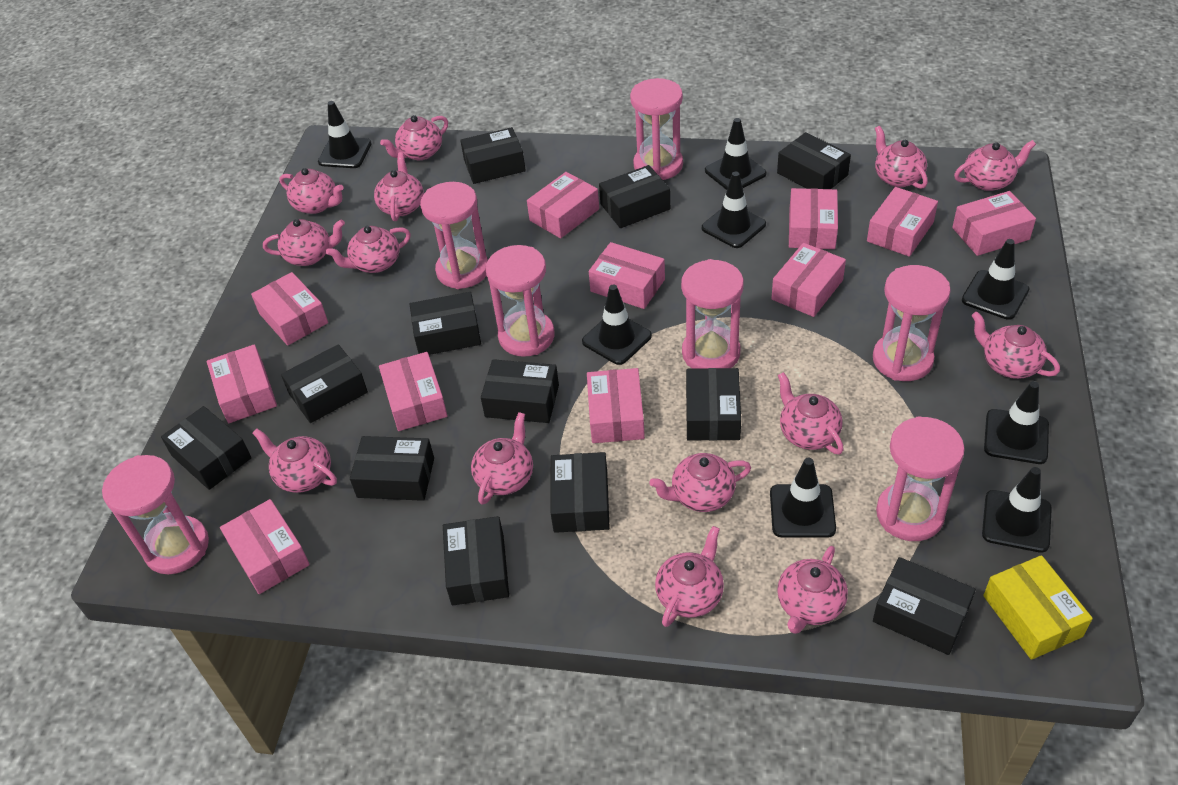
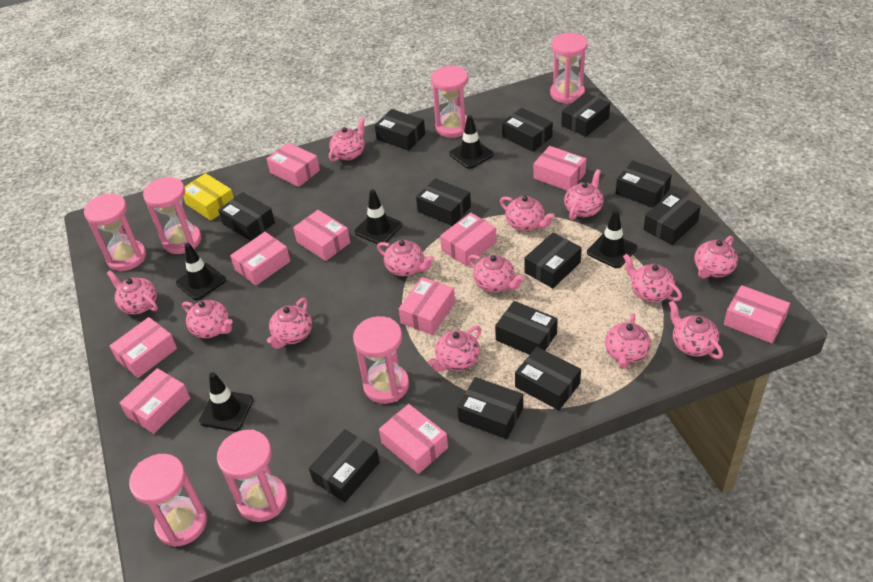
black traffic cone: 8 -> 5
pink box: 11 -> 10
pink teapot: 14 -> 13

